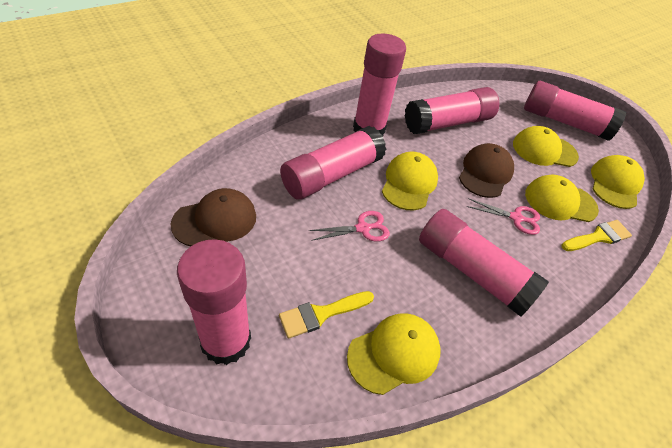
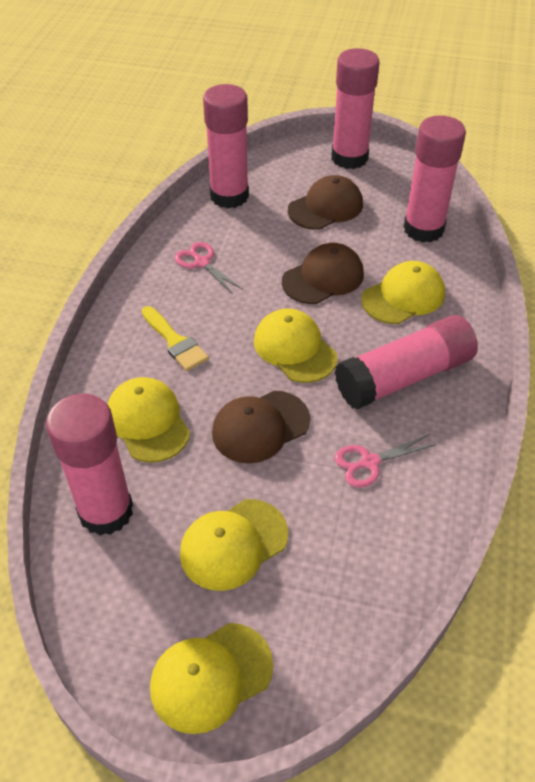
brown cap: 2 -> 3
pink glue stick: 6 -> 5
yellow brush: 2 -> 1

